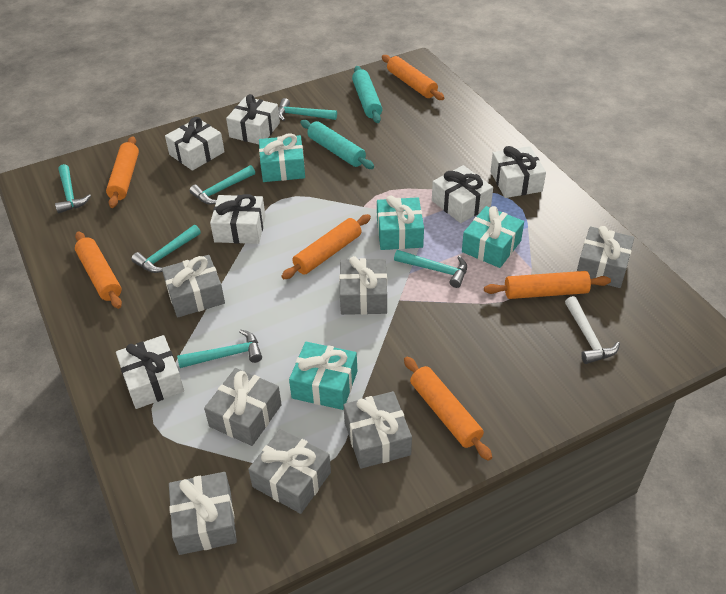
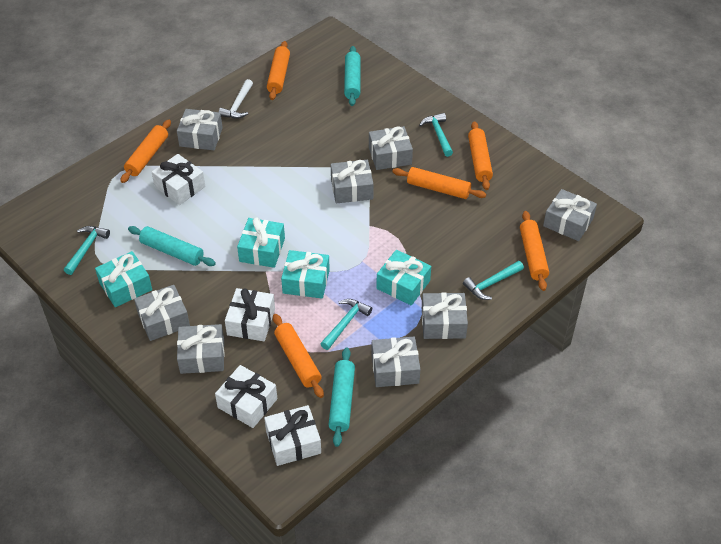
grey gift: 7 -> 8
turquoise hammer: 6 -> 4
turquoise rolling pin: 2 -> 3
white gift: 6 -> 4

